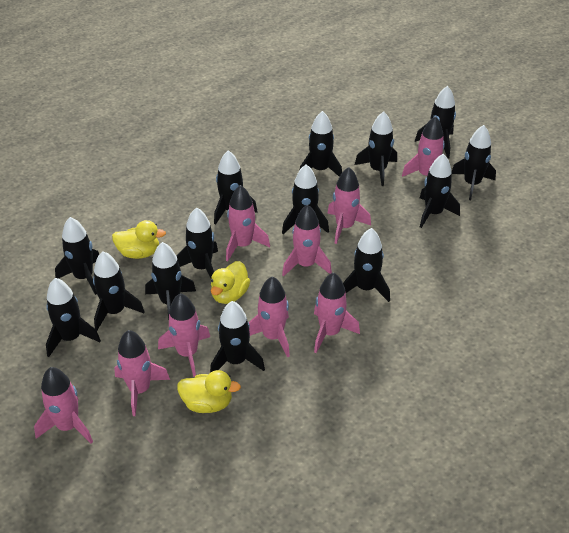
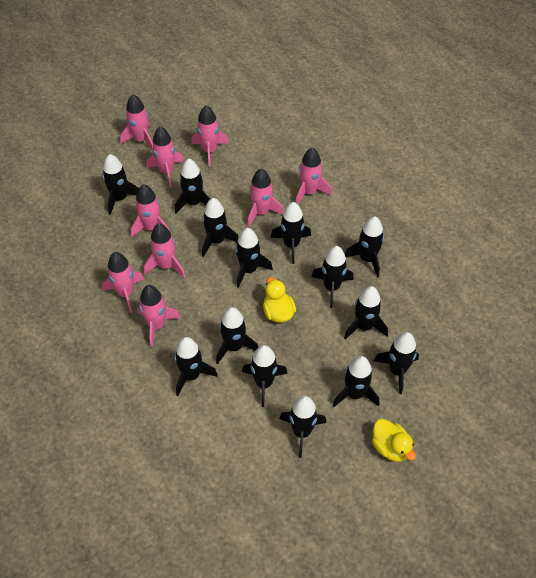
yellow duck: 3 -> 2

